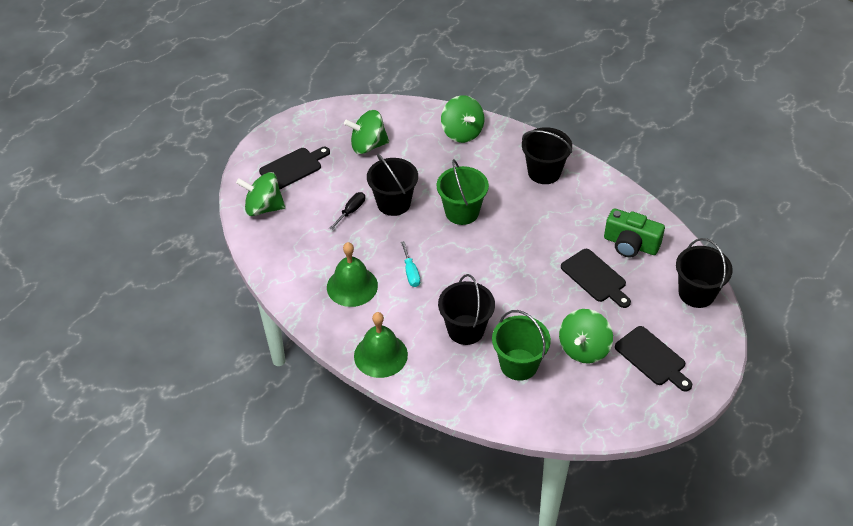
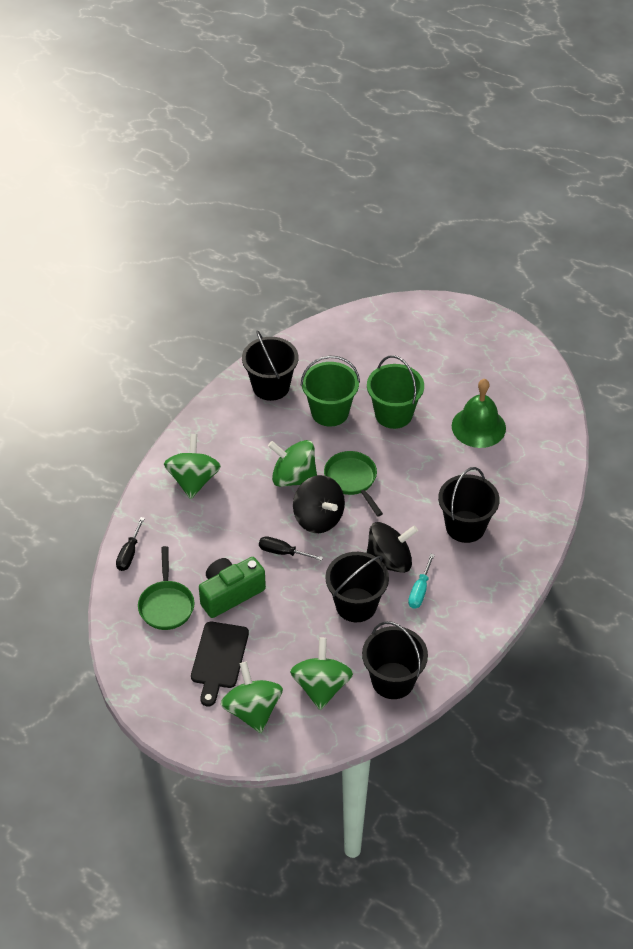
black cutting board: 3 -> 1
black screwdriver: 1 -> 2
black spinning top: 0 -> 2
green bell: 2 -> 1
green pan: 0 -> 2

